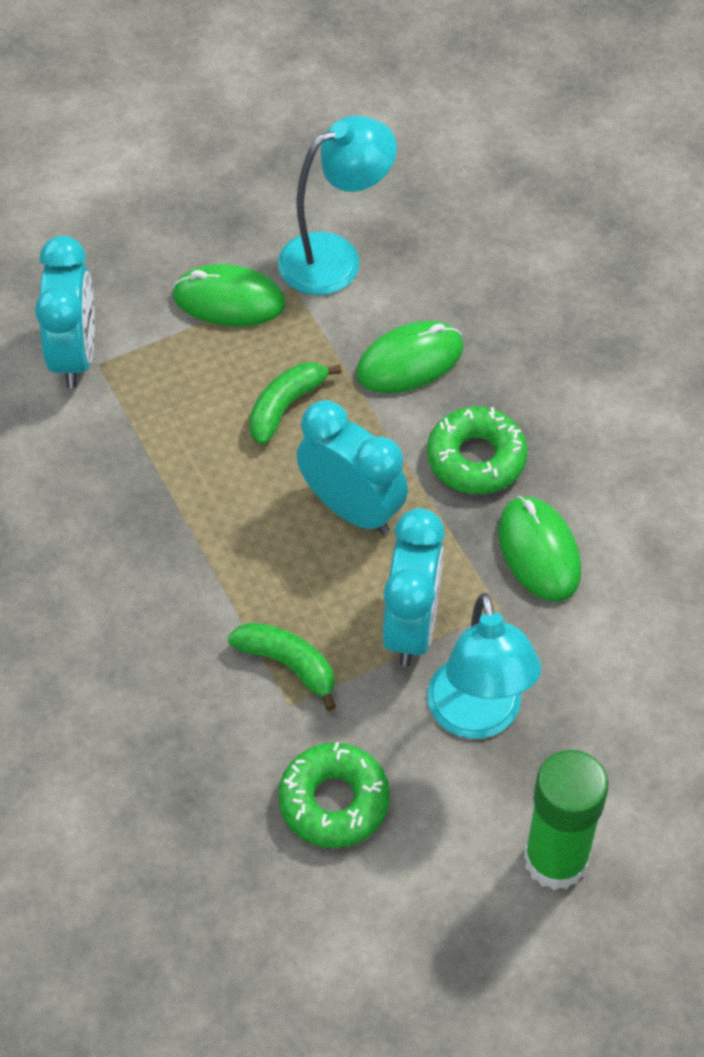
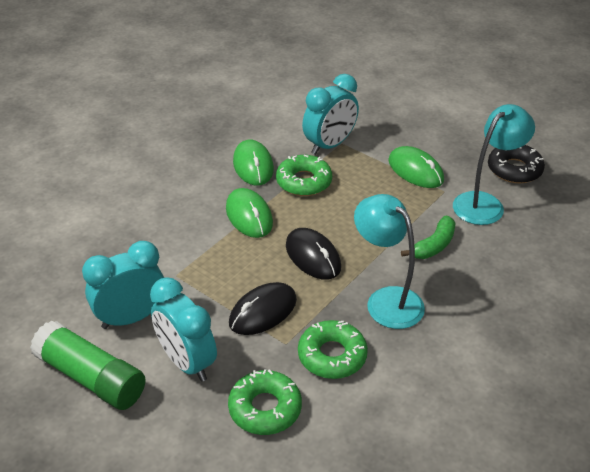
black donut: 0 -> 1
black mouse: 0 -> 2
green banana: 2 -> 1
green donut: 2 -> 3

